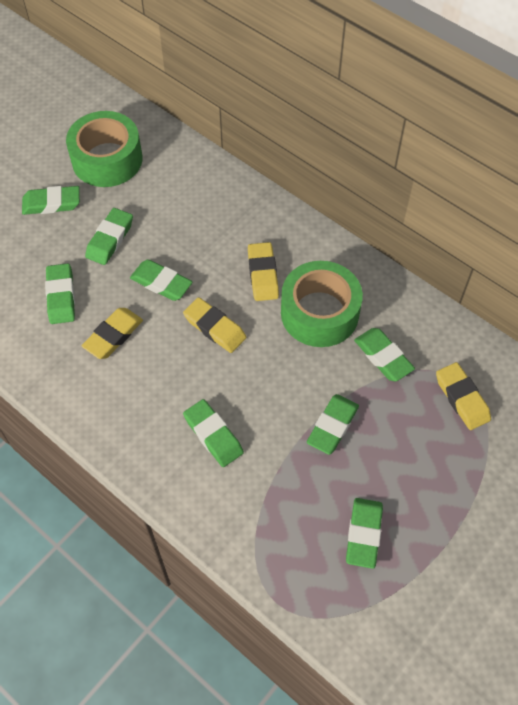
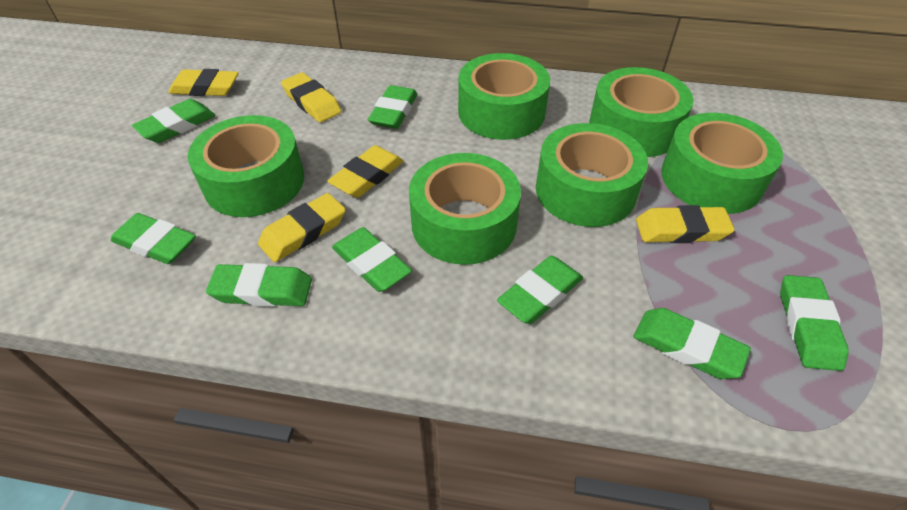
green tape: 2 -> 6
yellow eraser: 4 -> 5

